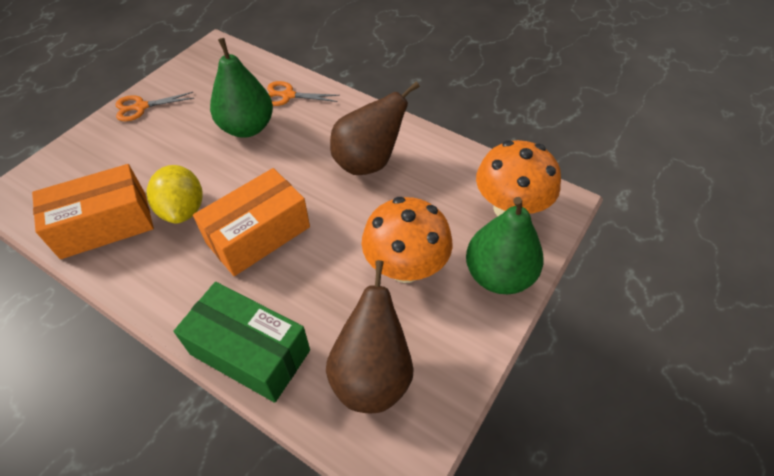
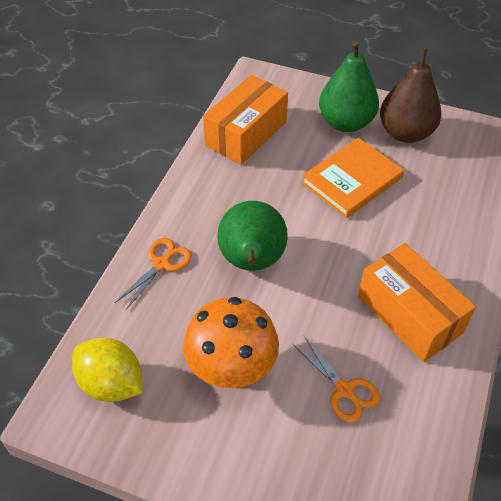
brown pear: 2 -> 1
green box: 1 -> 0
orange book: 0 -> 1
orange mushroom: 2 -> 1

